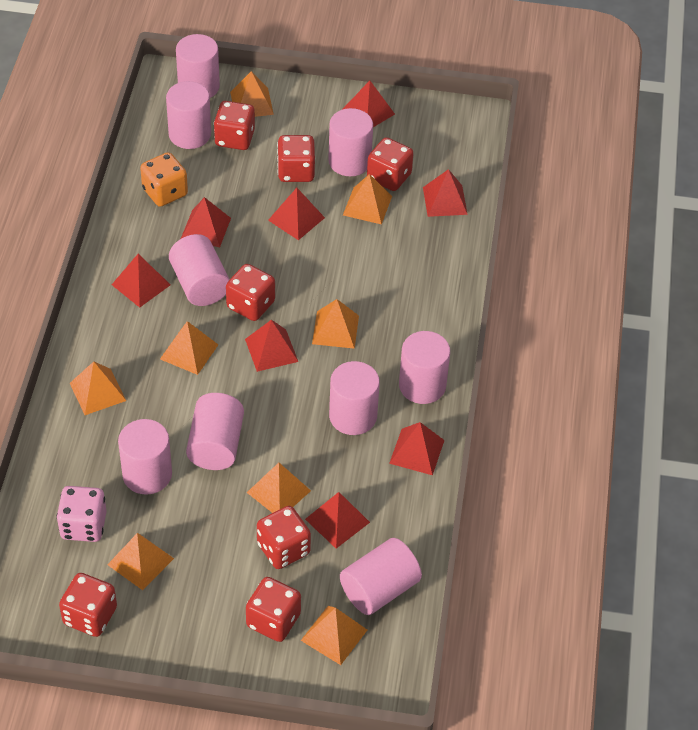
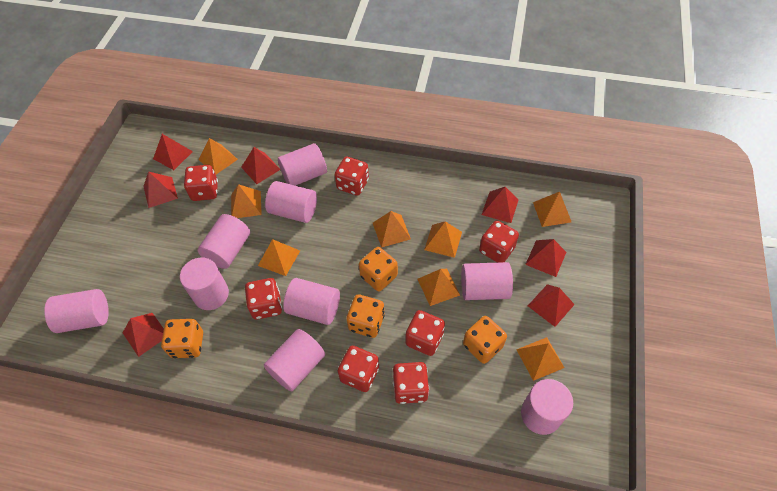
orange dice: 1 -> 4
pink dice: 1 -> 0
red pyramid: 8 -> 7

